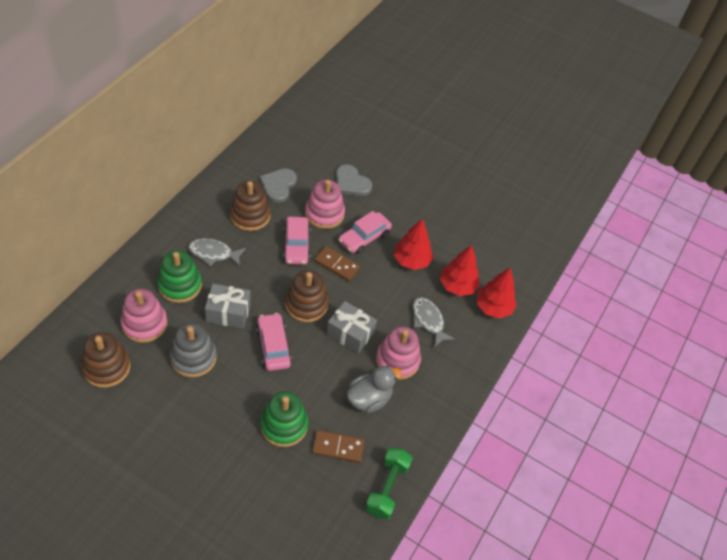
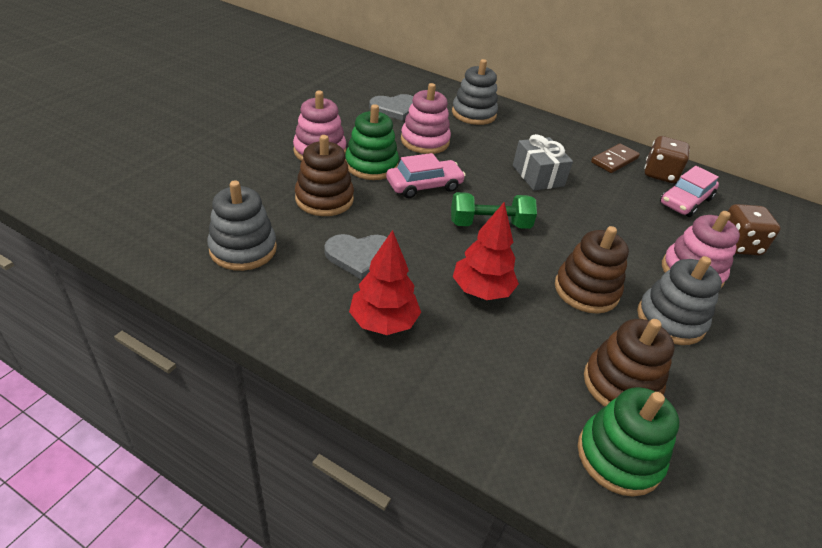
brown dice: 0 -> 2
brown domino: 2 -> 1
grey duck: 1 -> 0
grey fish: 2 -> 0
grey gift: 2 -> 1
grey stacking toy: 1 -> 3
pink car: 3 -> 2
red tree: 3 -> 2

